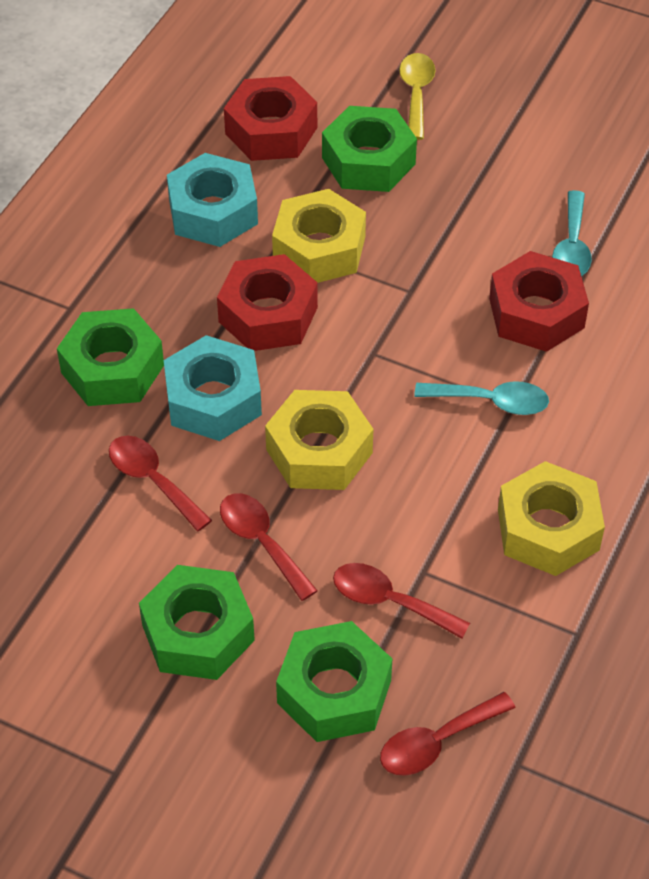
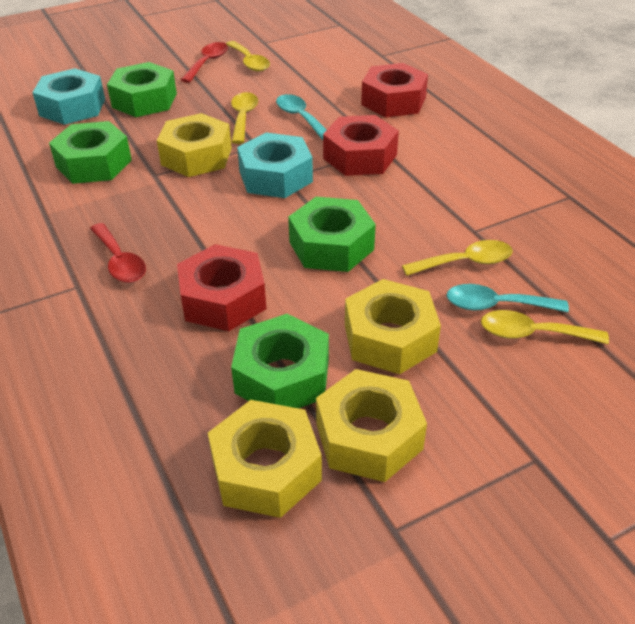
red spoon: 4 -> 2
yellow nut: 3 -> 4
yellow spoon: 1 -> 4

